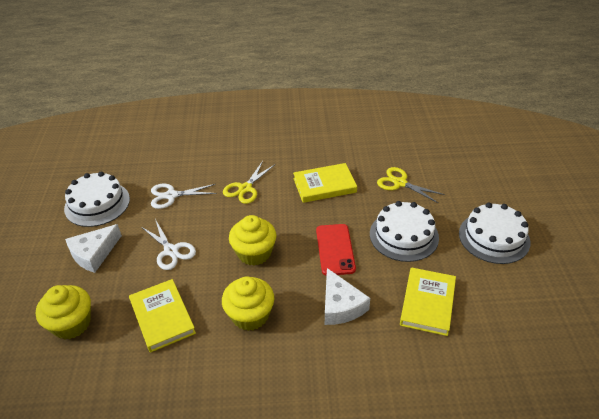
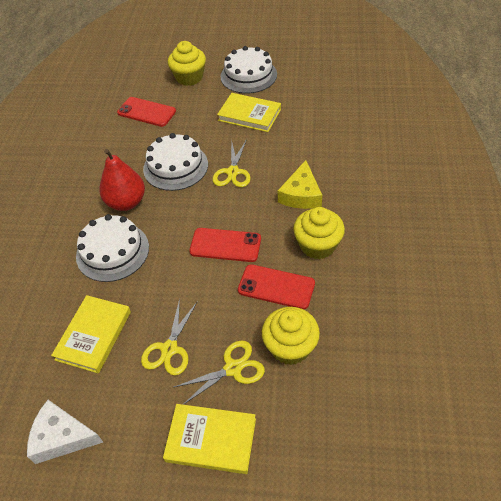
red pear: 0 -> 1
red phone: 1 -> 3
white cheese: 2 -> 1
white scissors: 2 -> 0
yellow cheese: 0 -> 1
yellow scissors: 2 -> 3

